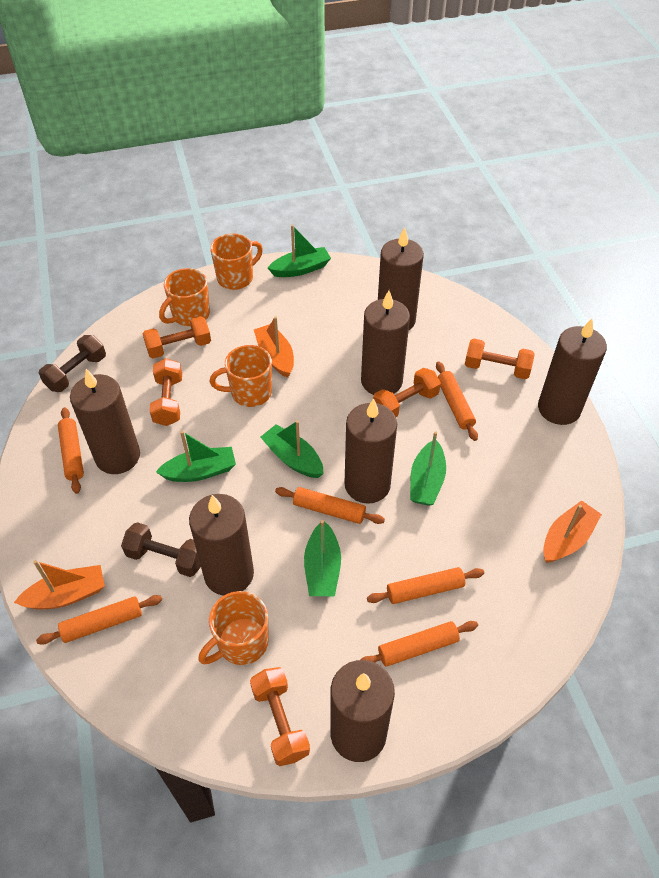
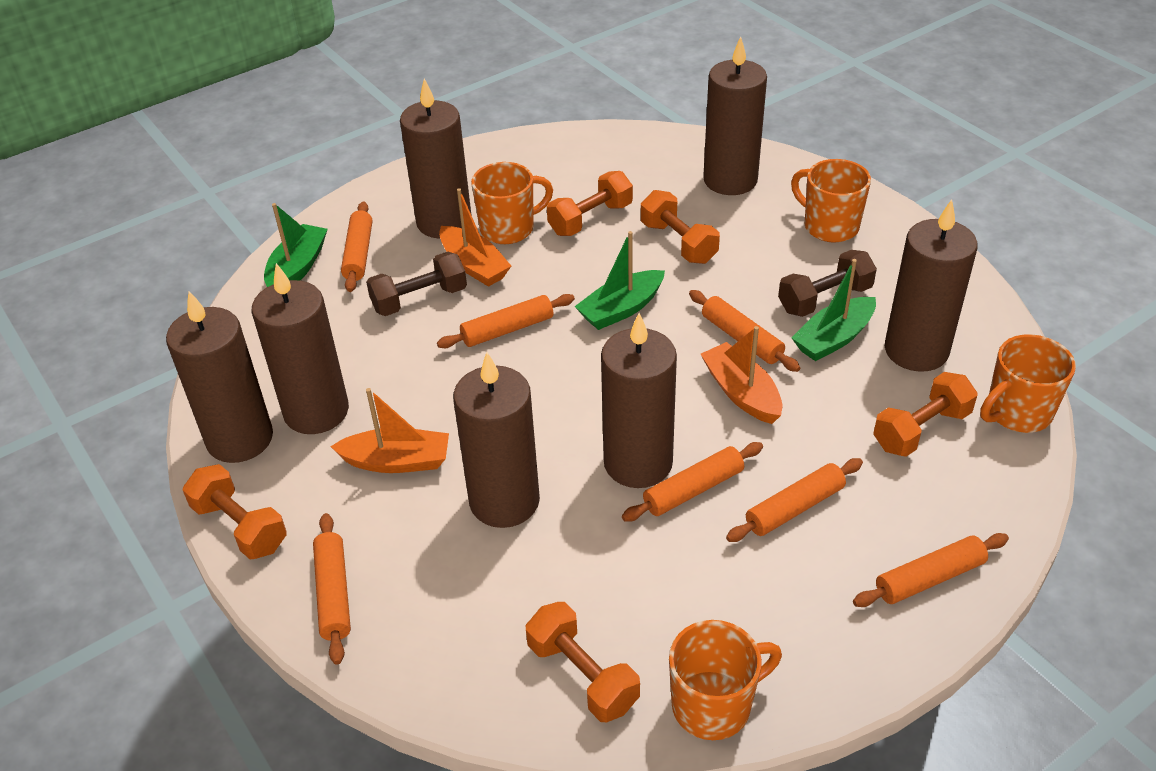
green boat: 5 -> 3
orange rolling pin: 6 -> 7

